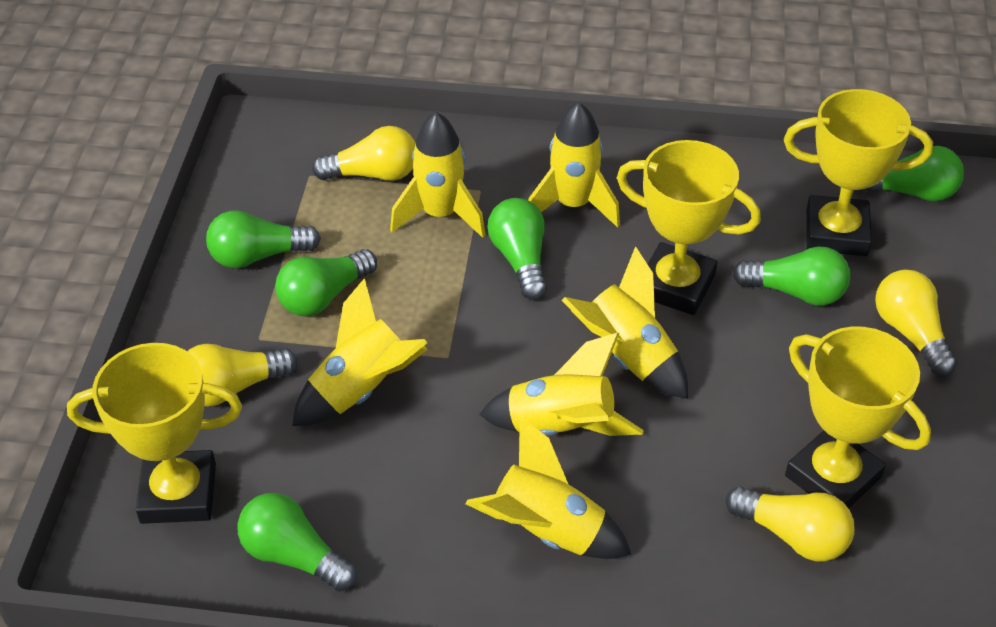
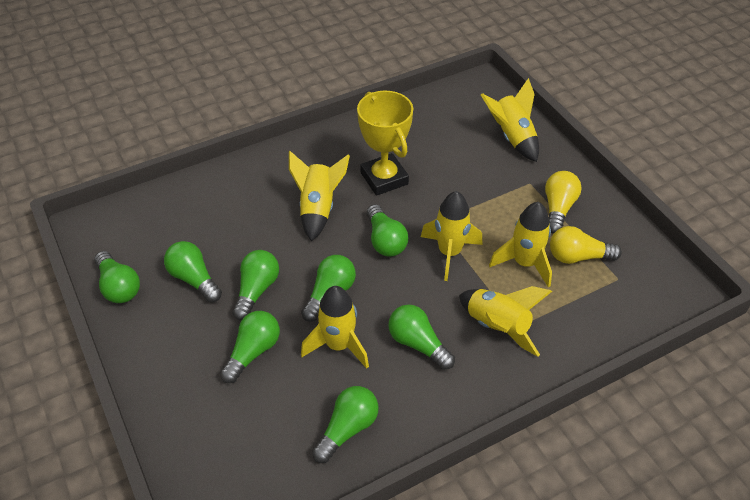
green light bulb: 6 -> 8
yellow light bulb: 4 -> 2
yellow trophy: 4 -> 1

